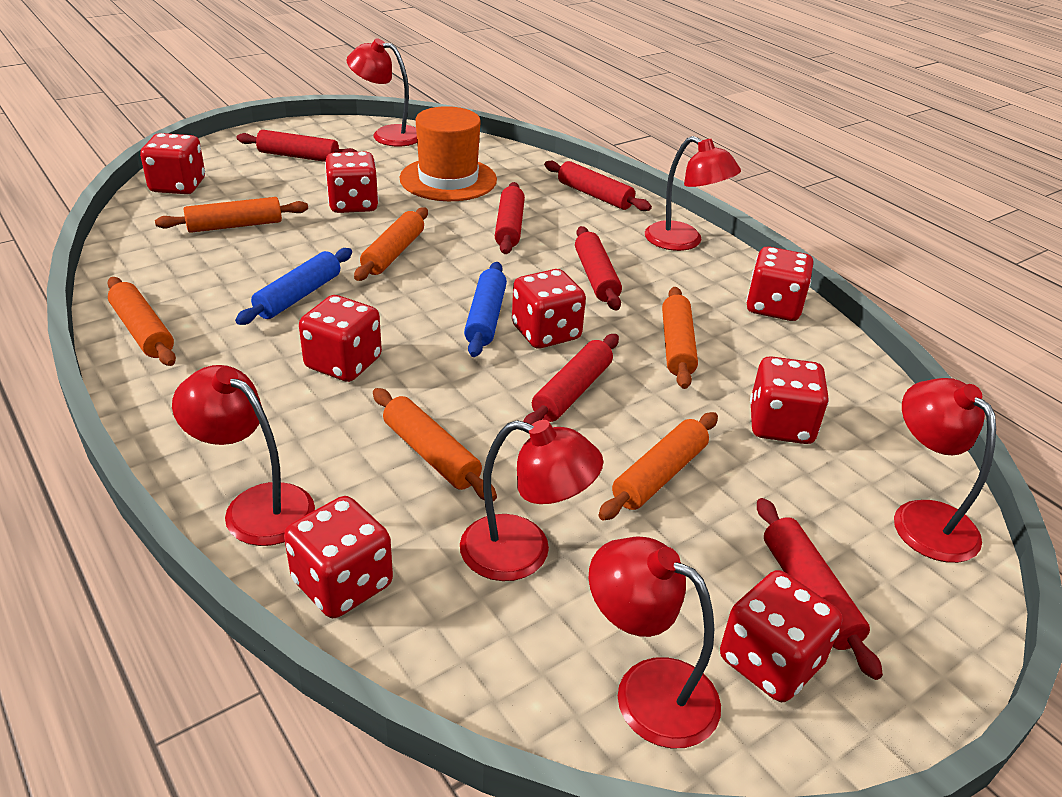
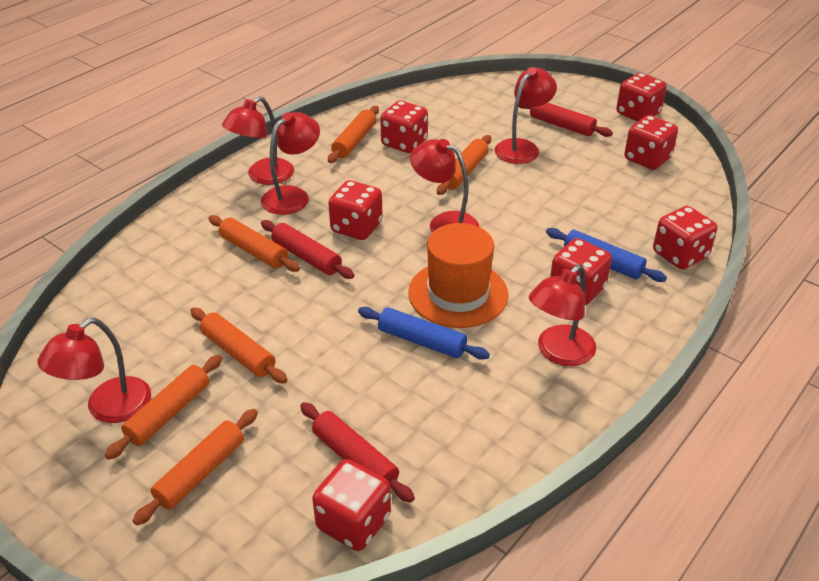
red dice: 8 -> 7
red rolling pin: 6 -> 3

